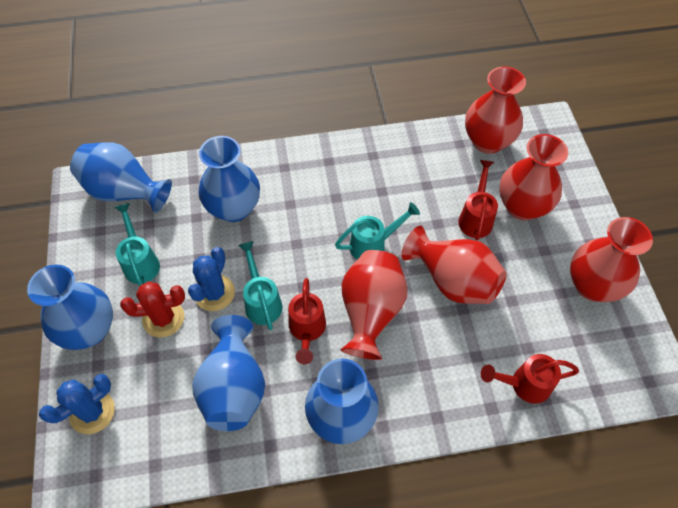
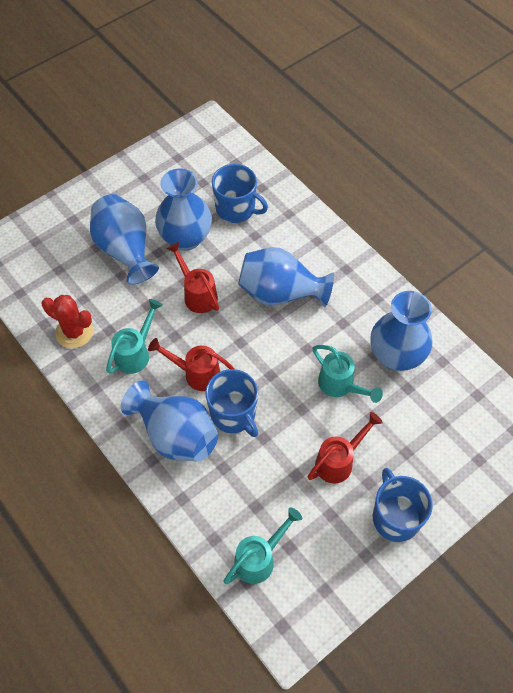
blue cactus: 2 -> 0
blue mug: 0 -> 3
red vase: 5 -> 0

